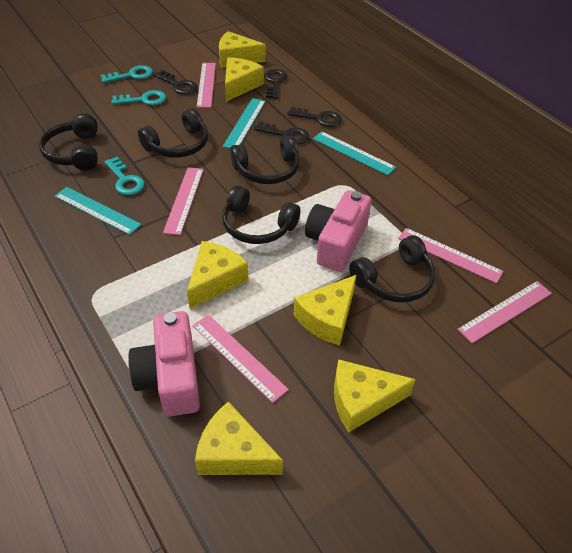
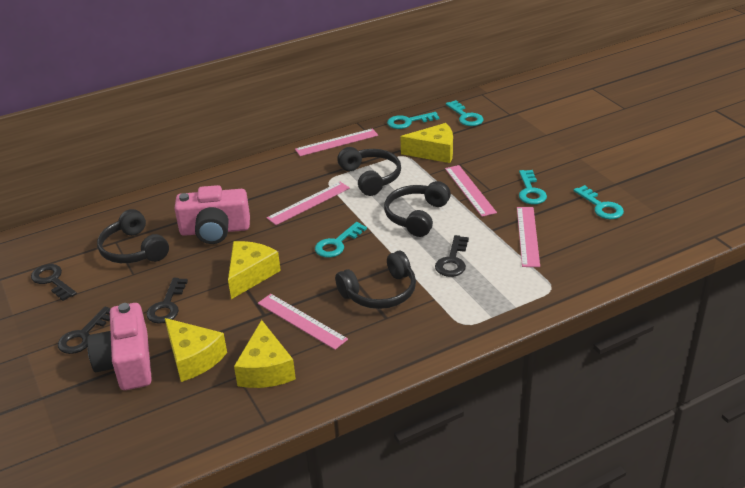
black headphones: 5 -> 4
turquoise key: 3 -> 5
turquoise ruler: 3 -> 0
yellow cheese: 6 -> 4

